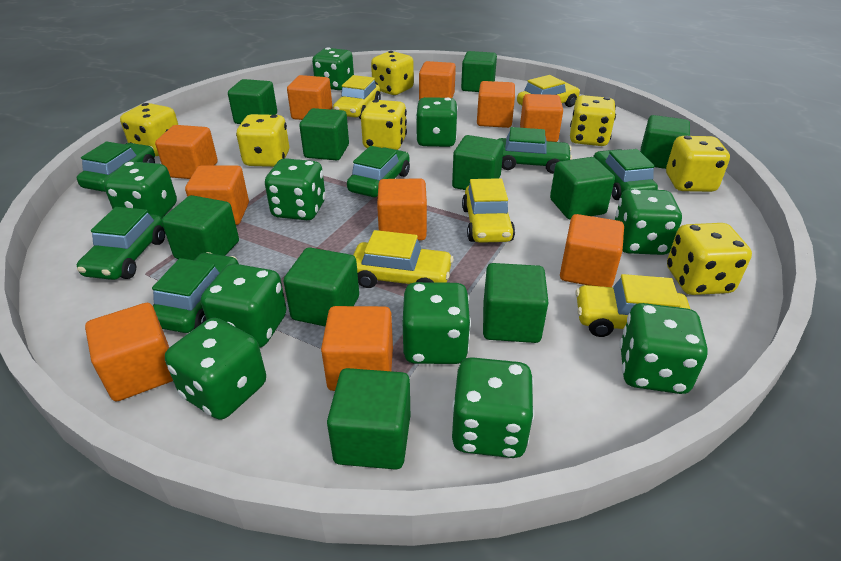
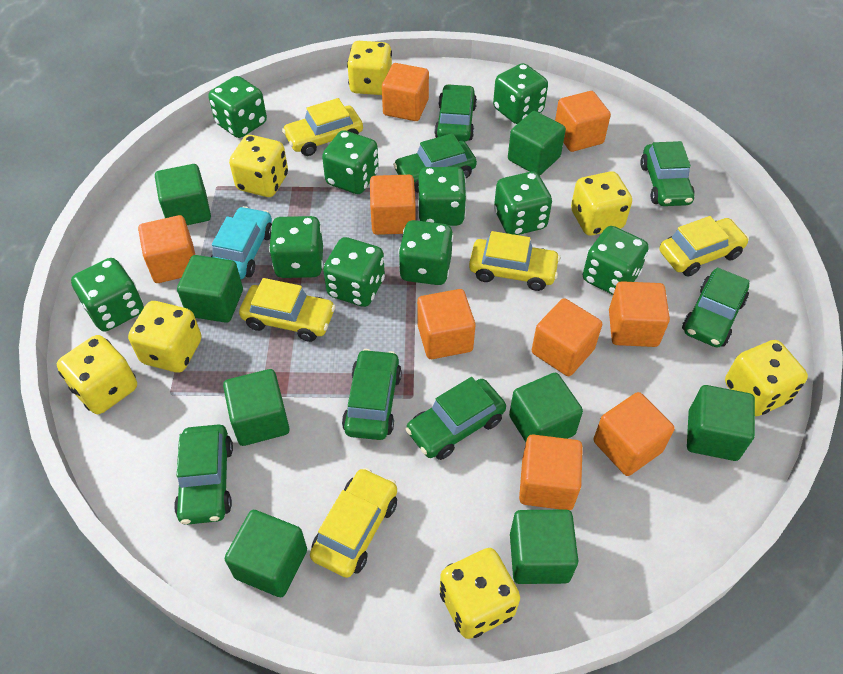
green car: 6 -> 7
green cube: 10 -> 8
orange cube: 10 -> 9
turquoise car: 0 -> 1

